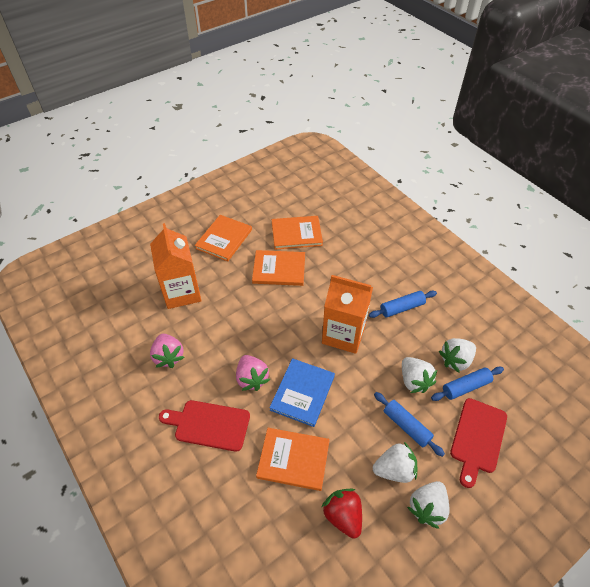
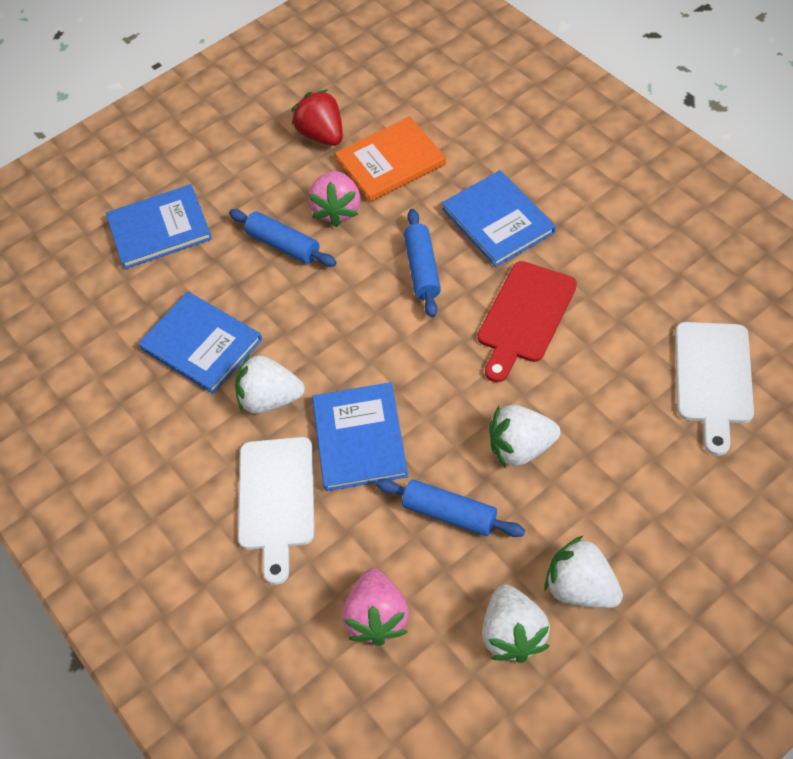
blue book: 1 -> 4
orange book: 4 -> 1
orange carton: 2 -> 0
red cutting board: 2 -> 1
white cutting board: 0 -> 2

